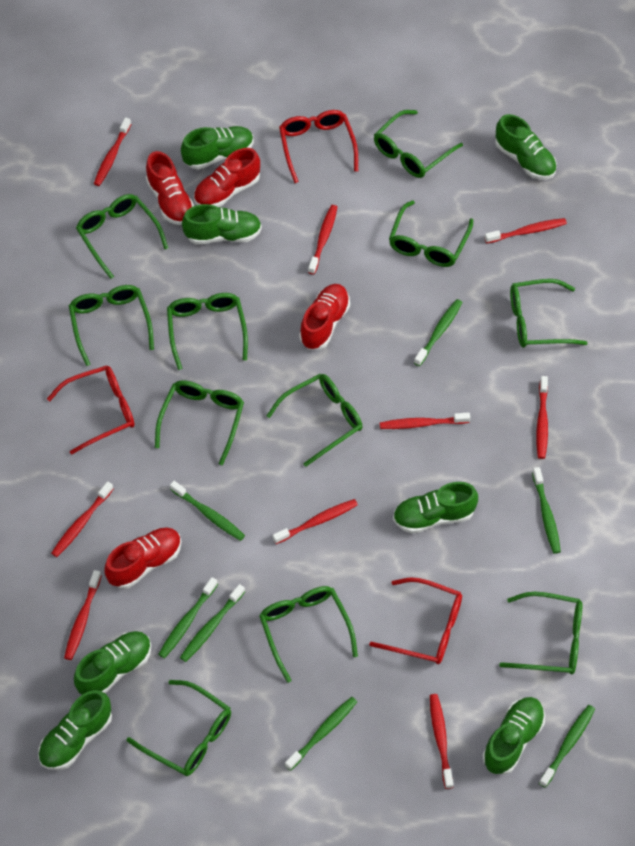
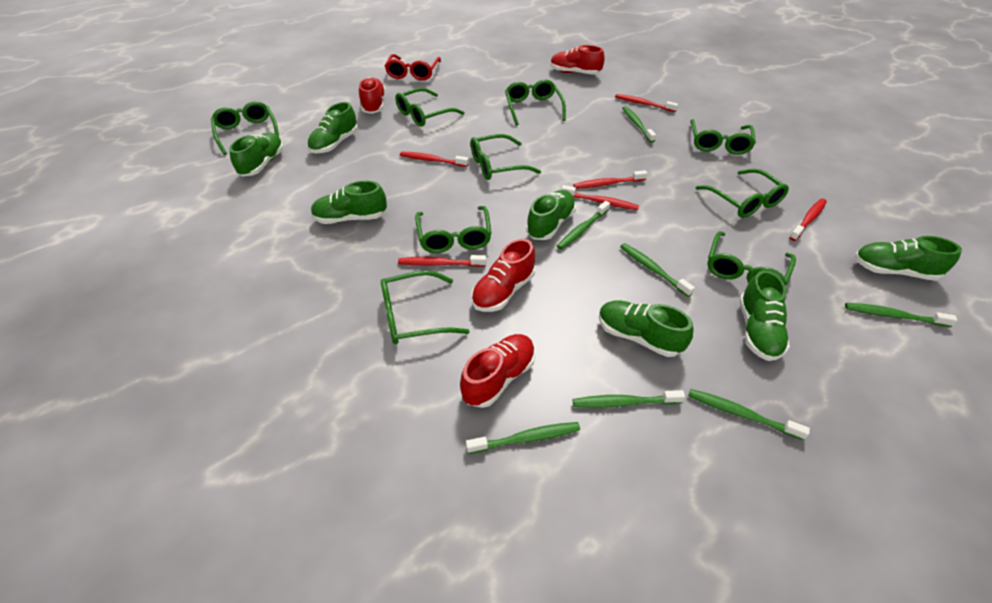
green glasses: 11 -> 9
red glasses: 3 -> 1
red toothbrush: 9 -> 6

